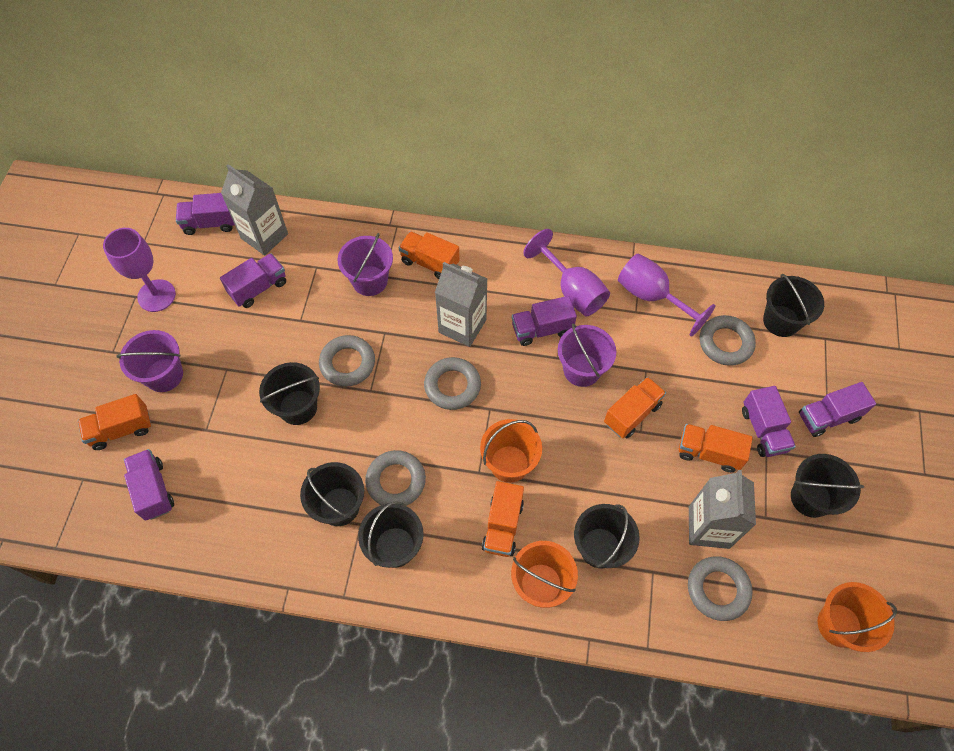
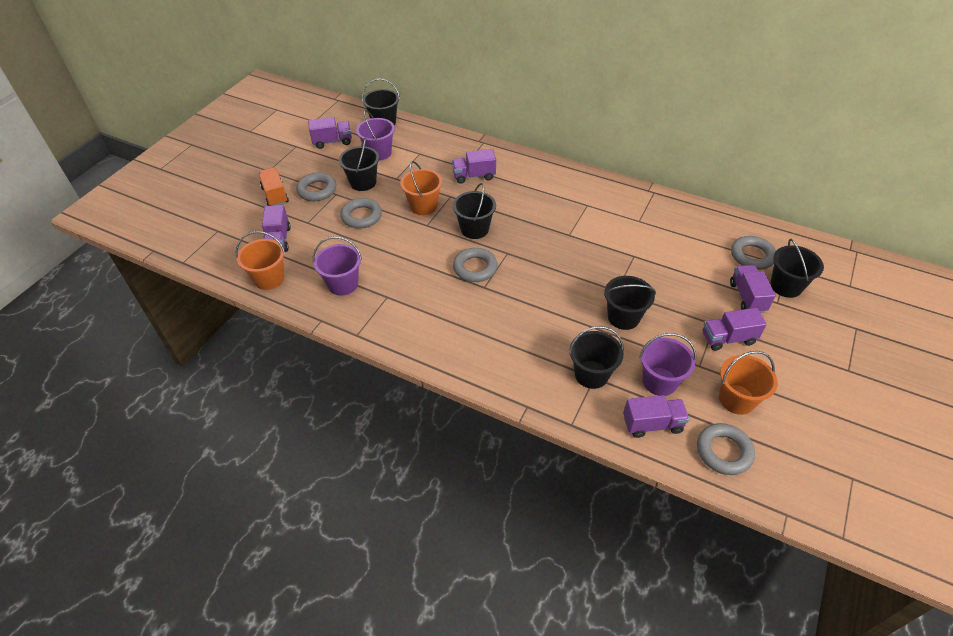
grey carton: 3 -> 0
orange truck: 5 -> 1
purple goblet: 3 -> 0

